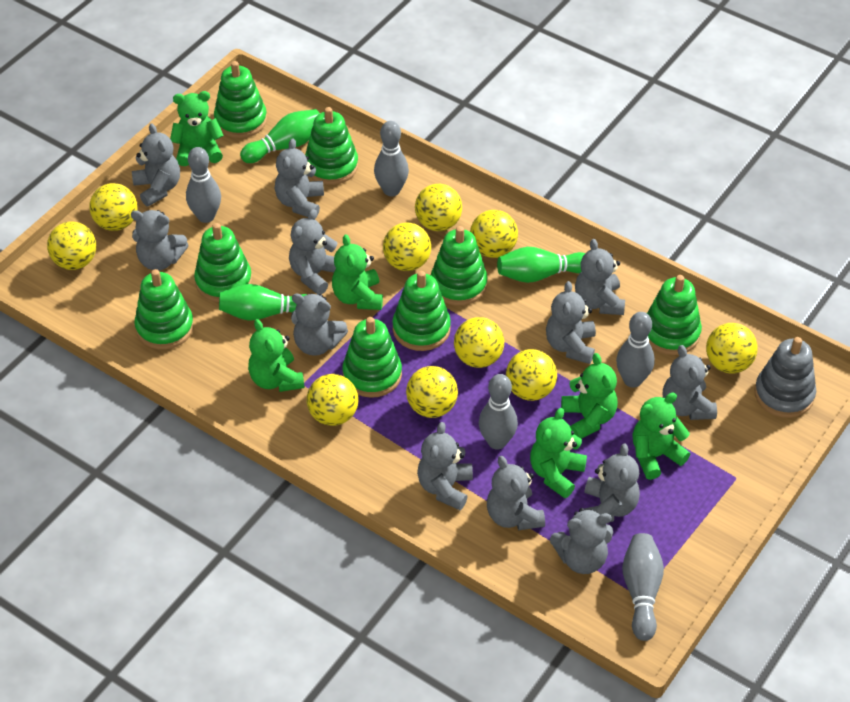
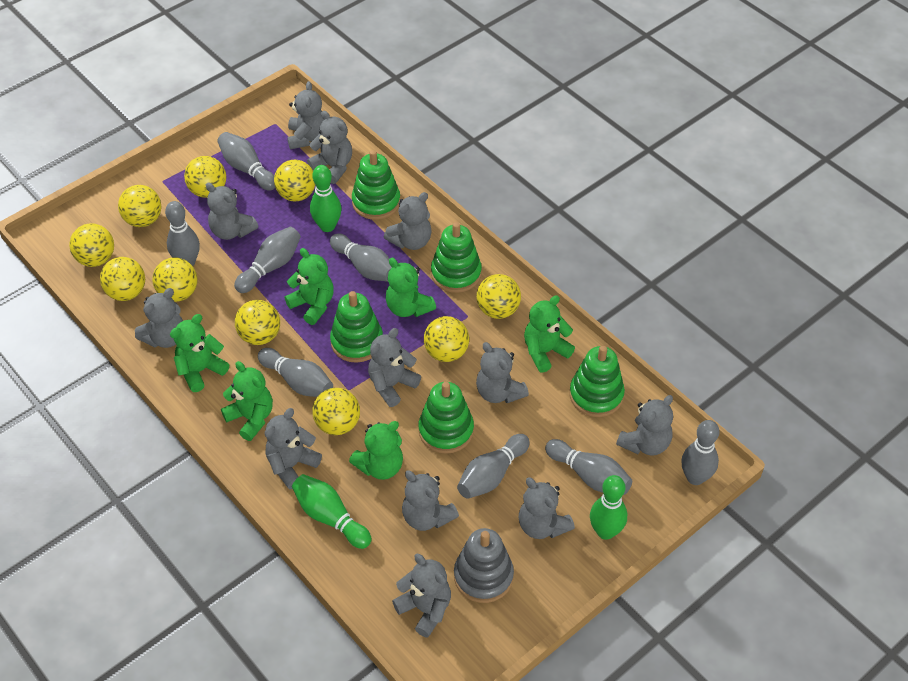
green stacking toy: 8 -> 5
grey bowling pin: 5 -> 8

